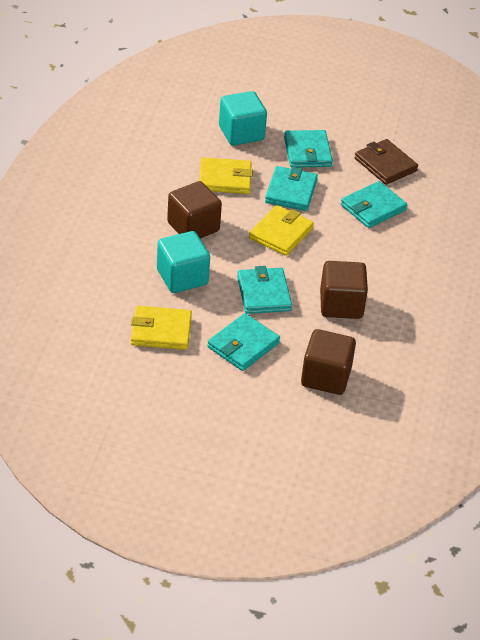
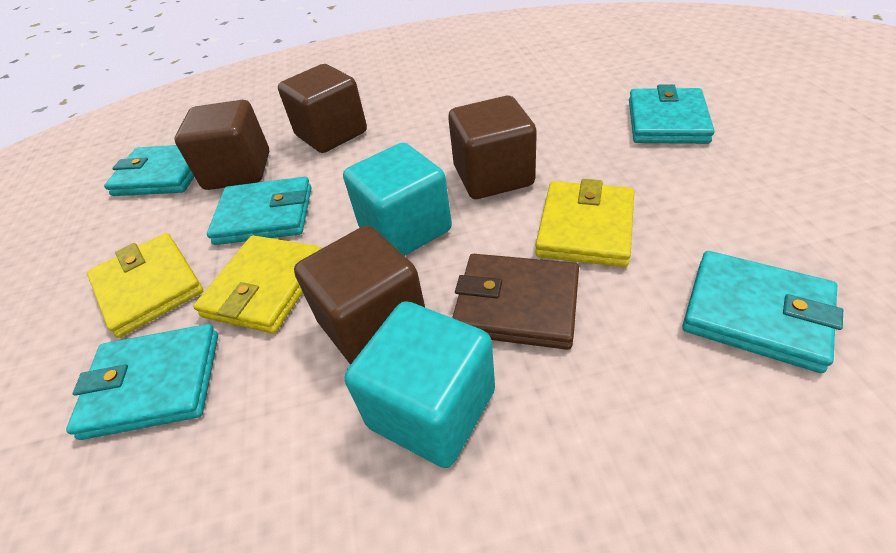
brown cube: 3 -> 4

